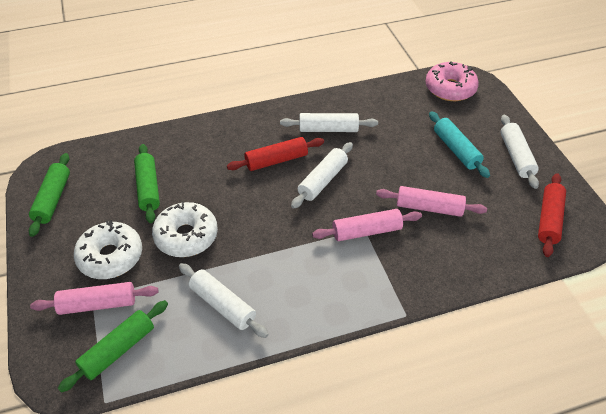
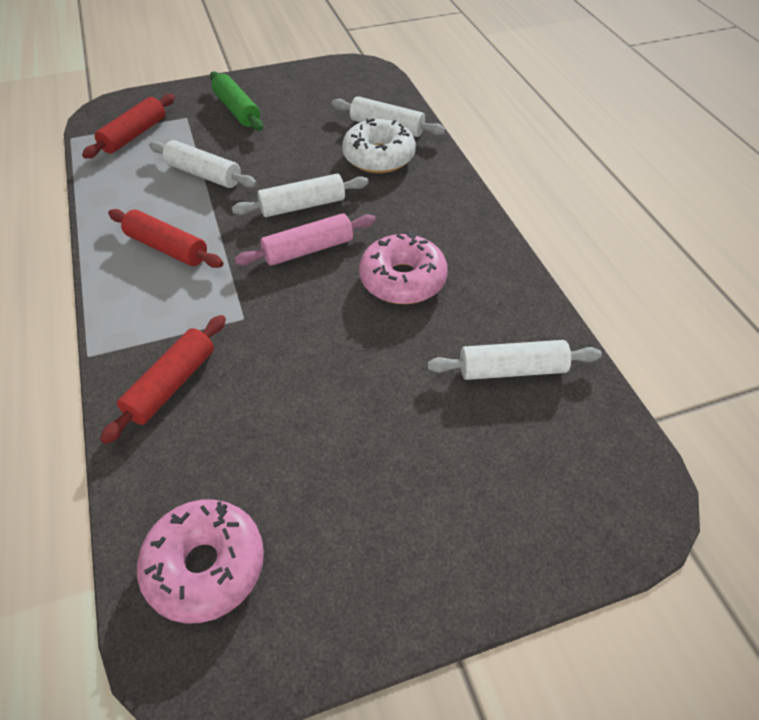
green rolling pin: 3 -> 1
pink donut: 1 -> 2
pink rolling pin: 3 -> 1
red rolling pin: 2 -> 3
turquoise rolling pin: 1 -> 0
white donut: 2 -> 1

